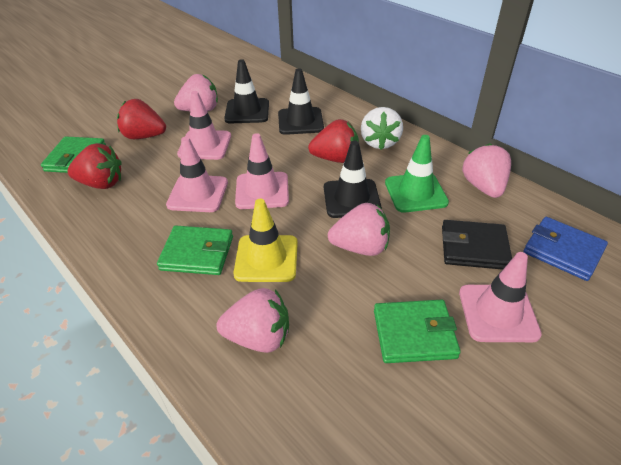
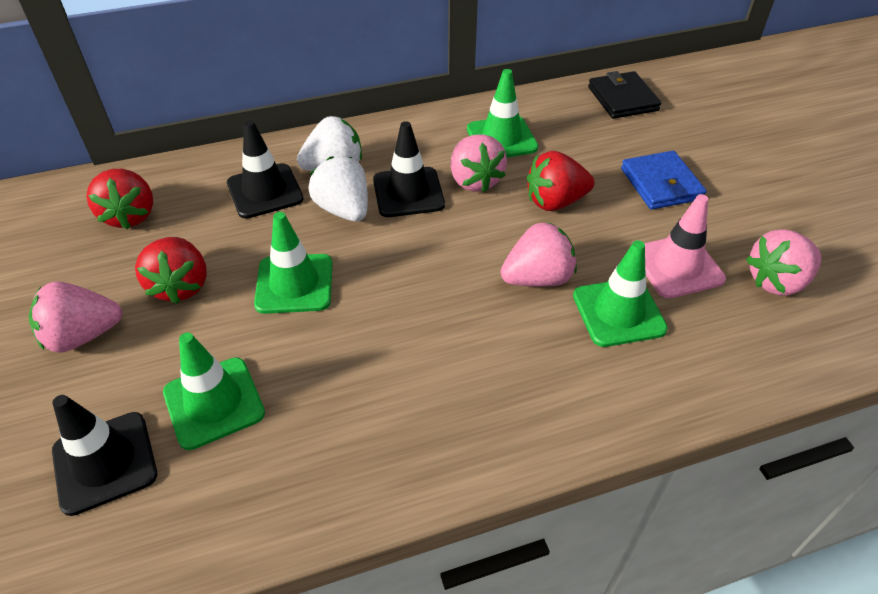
green traffic cone: 1 -> 4
green wallet: 3 -> 0
pink traffic cone: 4 -> 1
white strawberry: 1 -> 2
yellow traffic cone: 1 -> 0

